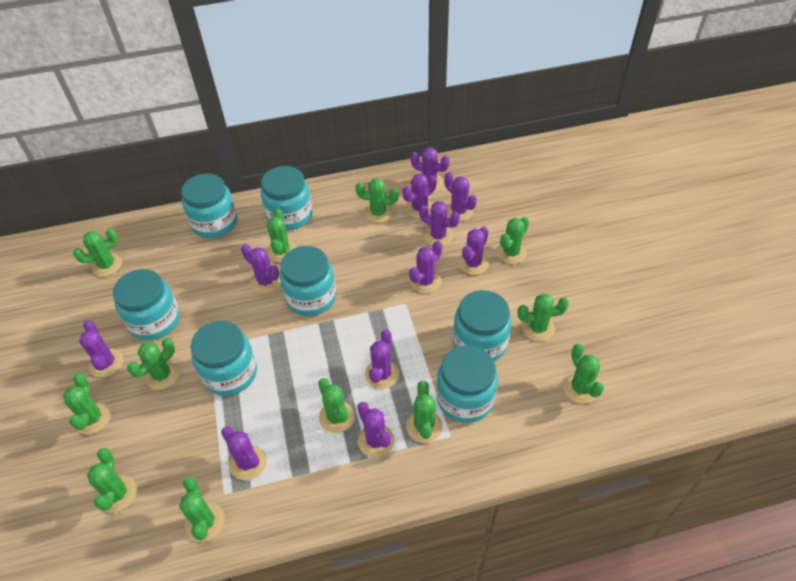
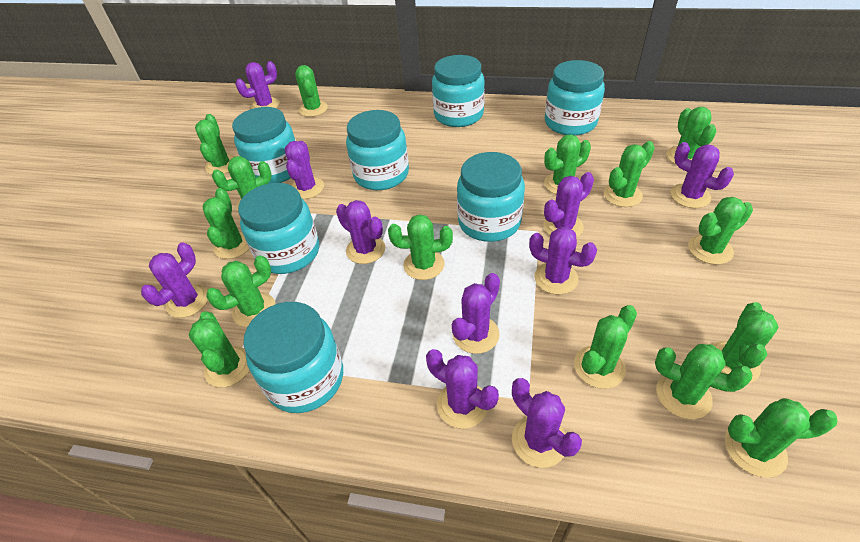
green cactus: 12 -> 15
purple cactus: 11 -> 10

